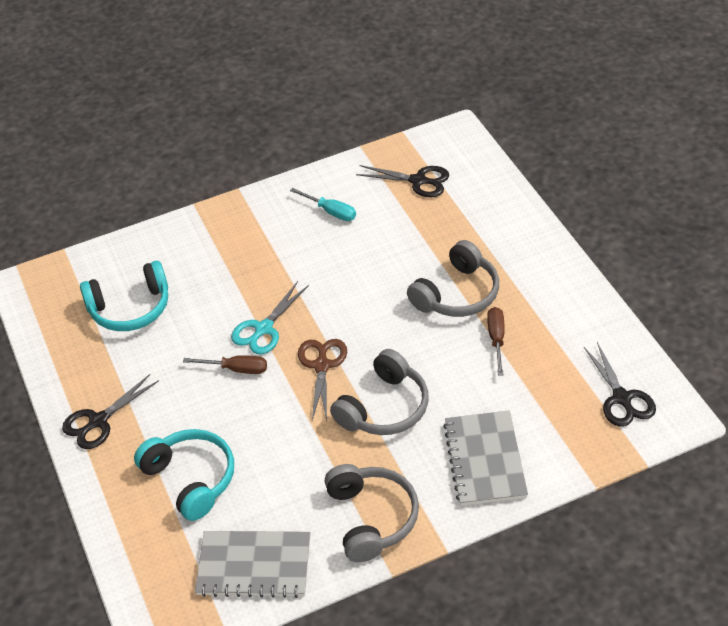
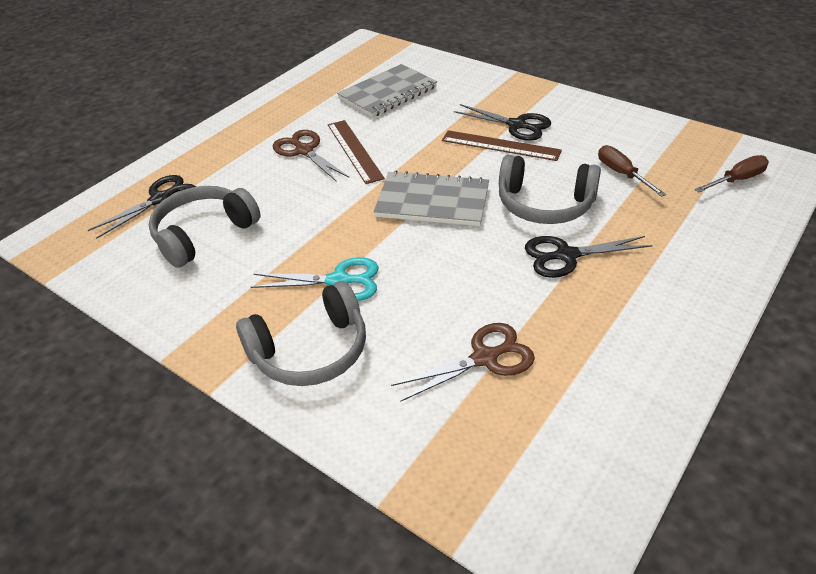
brown ruler: 0 -> 2
brown scissors: 1 -> 2
turquoise headphones: 2 -> 0
turquoise screwdriver: 1 -> 0

